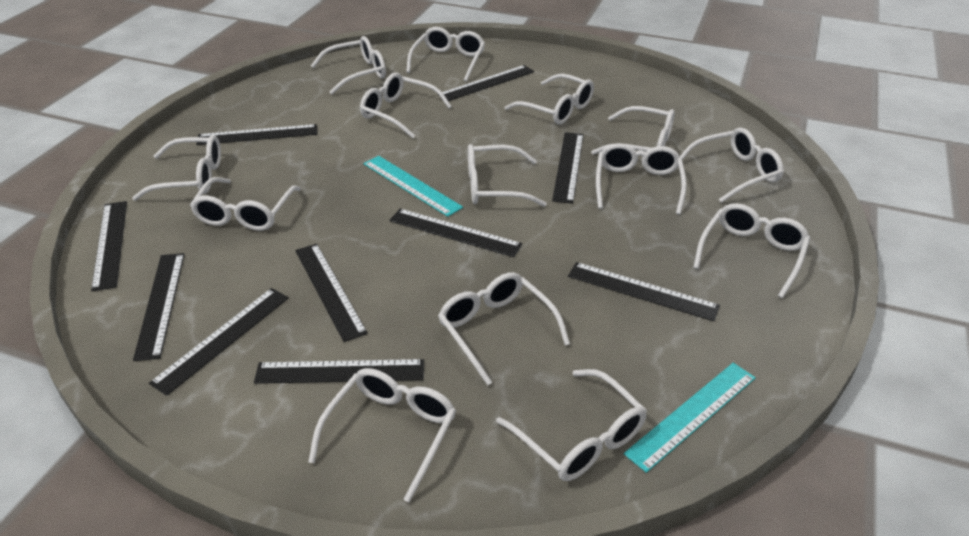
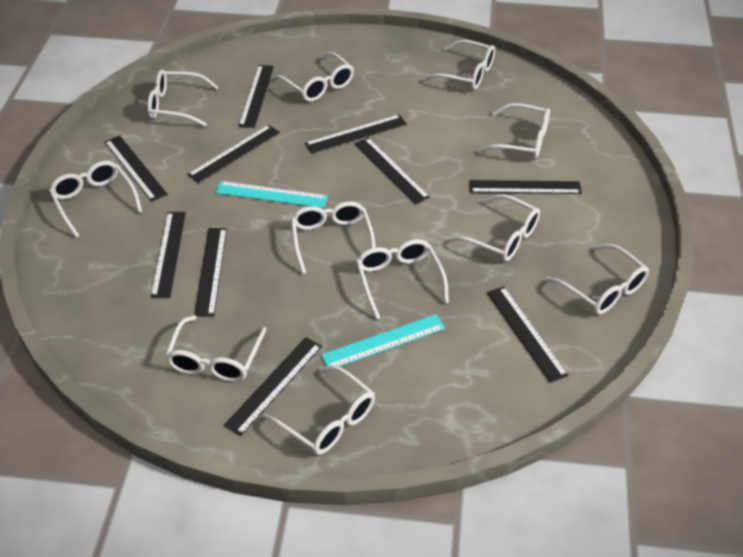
white glasses: 14 -> 11

